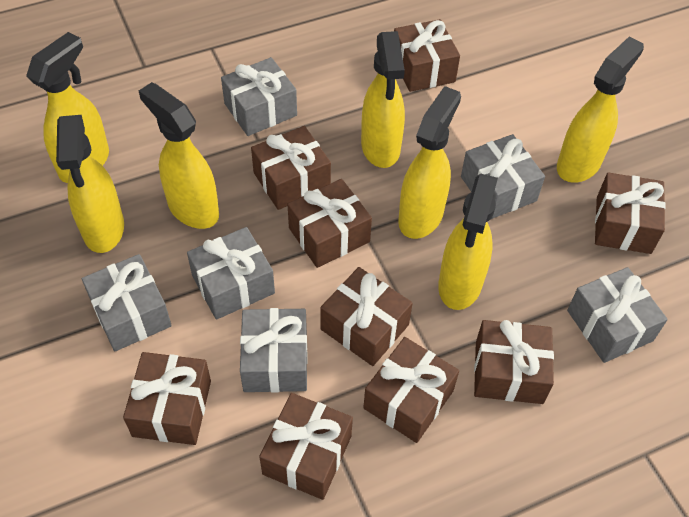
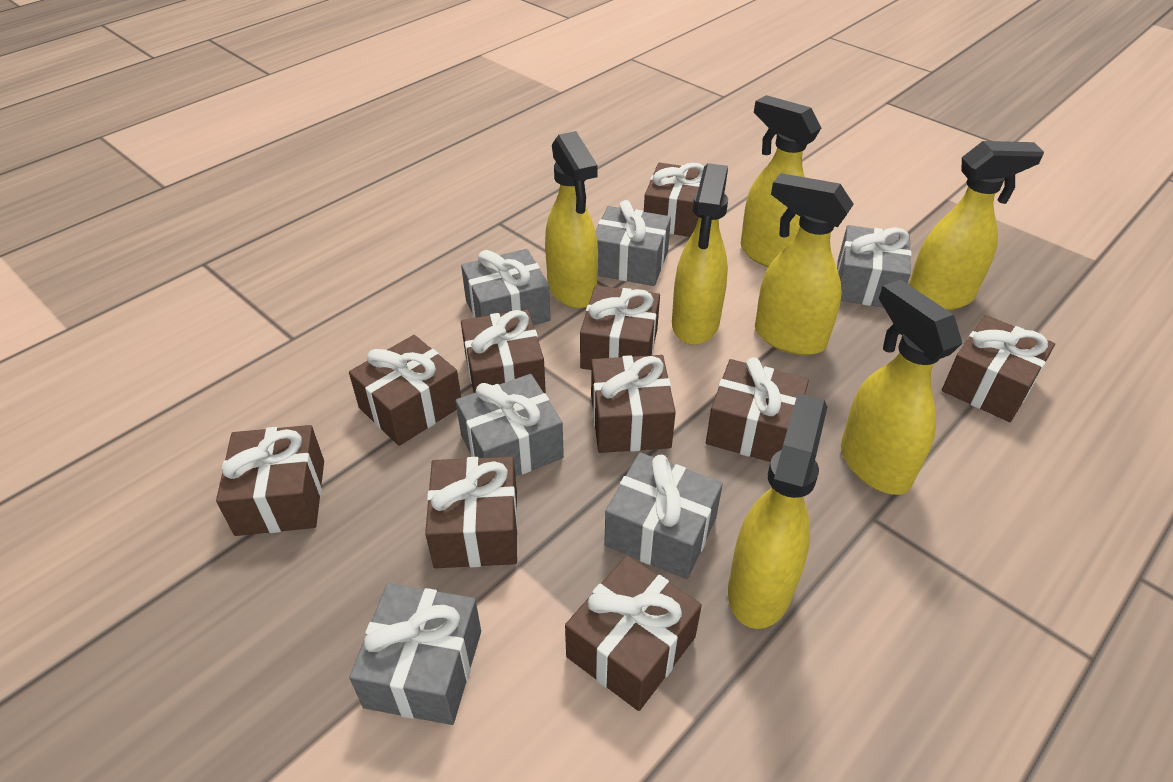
brown gift: 9 -> 10

